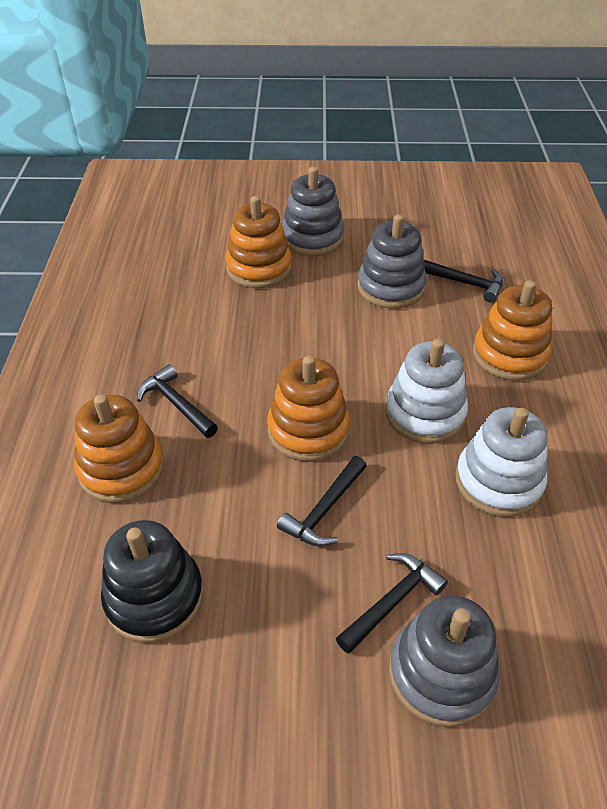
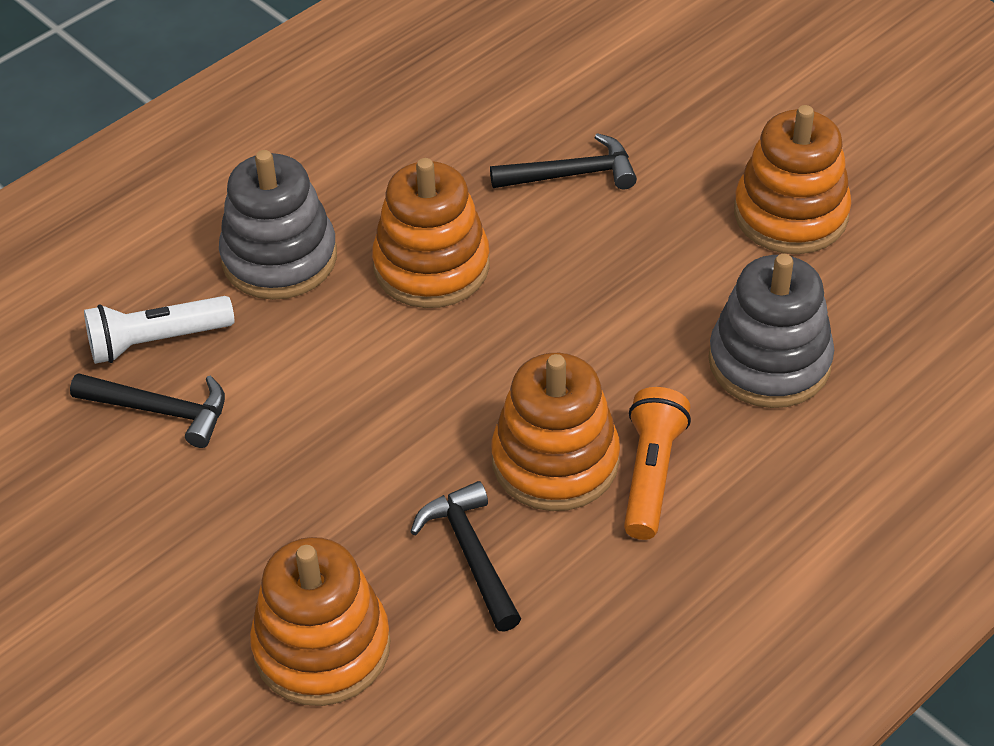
black hammer: 4 -> 3
black stacking toy: 1 -> 0
grey stacking toy: 3 -> 2
orange flashlight: 0 -> 1
white flashlight: 0 -> 1
white stacking toy: 2 -> 0

